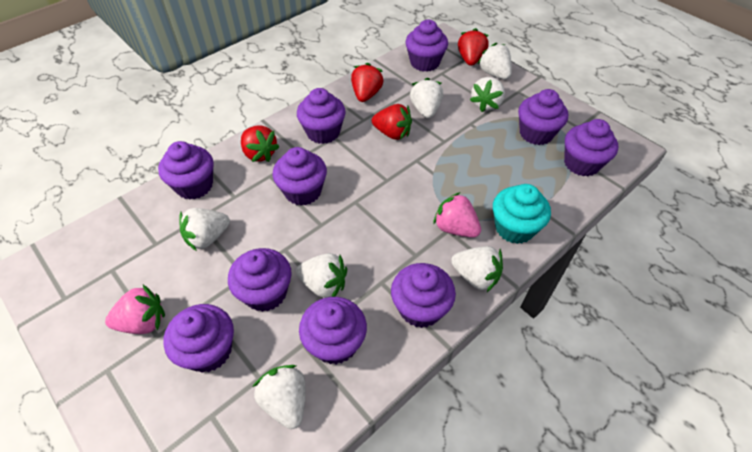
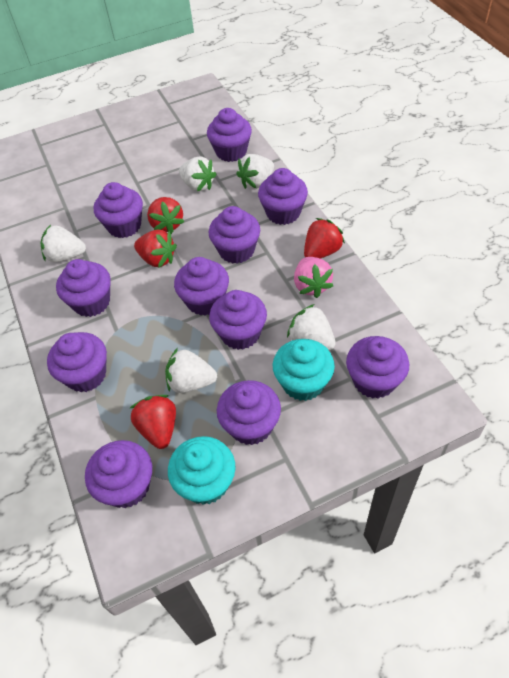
pink strawberry: 2 -> 1
purple cupcake: 10 -> 11
turquoise cupcake: 1 -> 2
white strawberry: 7 -> 5

